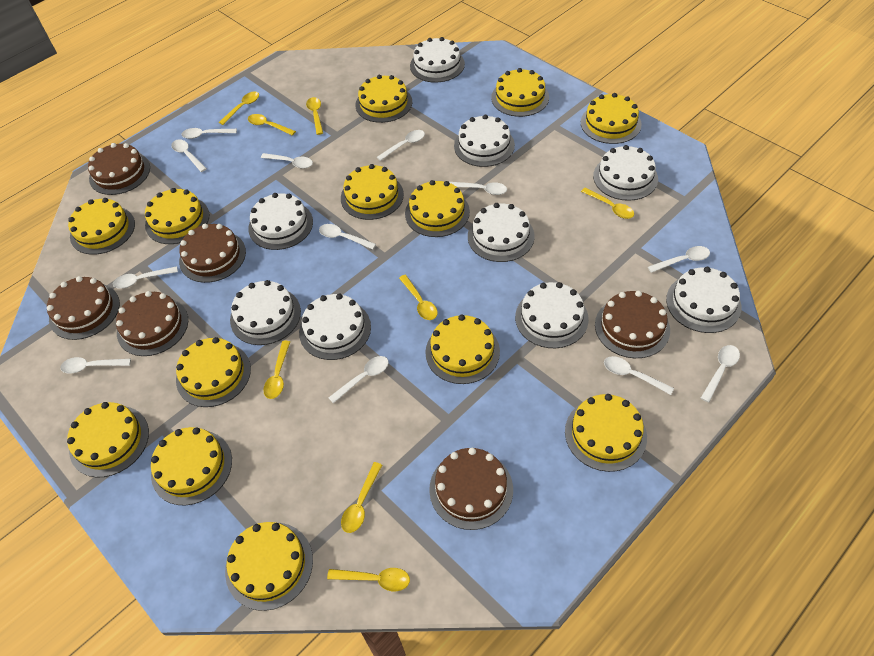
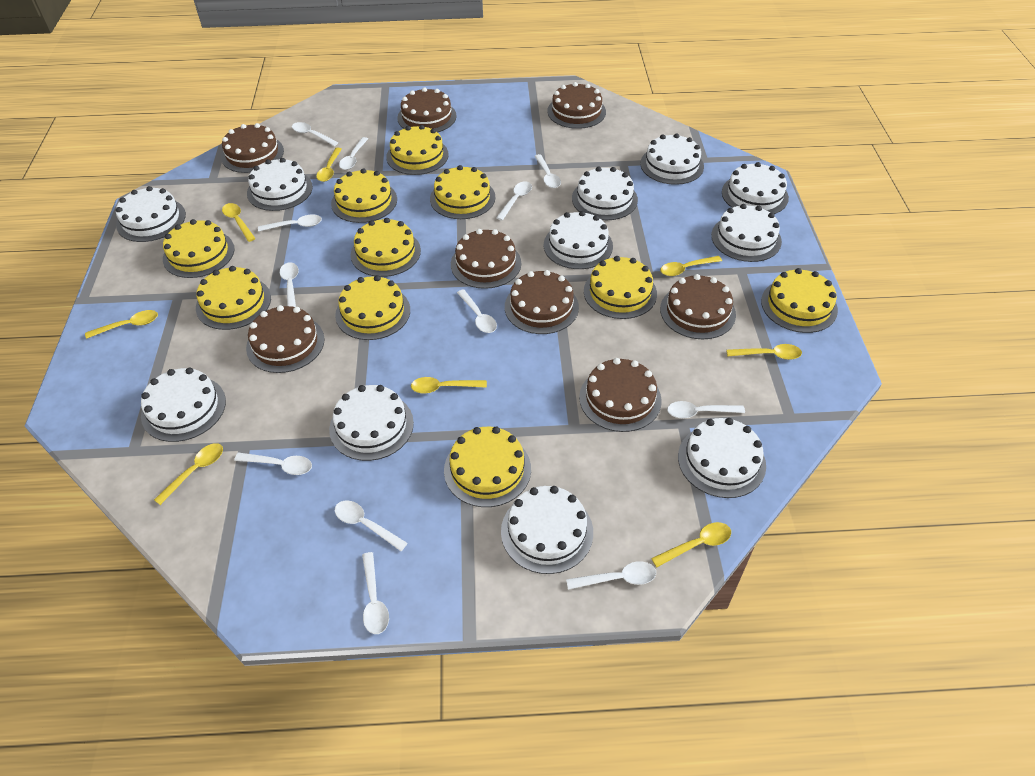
brown cake: 6 -> 8
white cake: 9 -> 11
yellow cake: 13 -> 10

